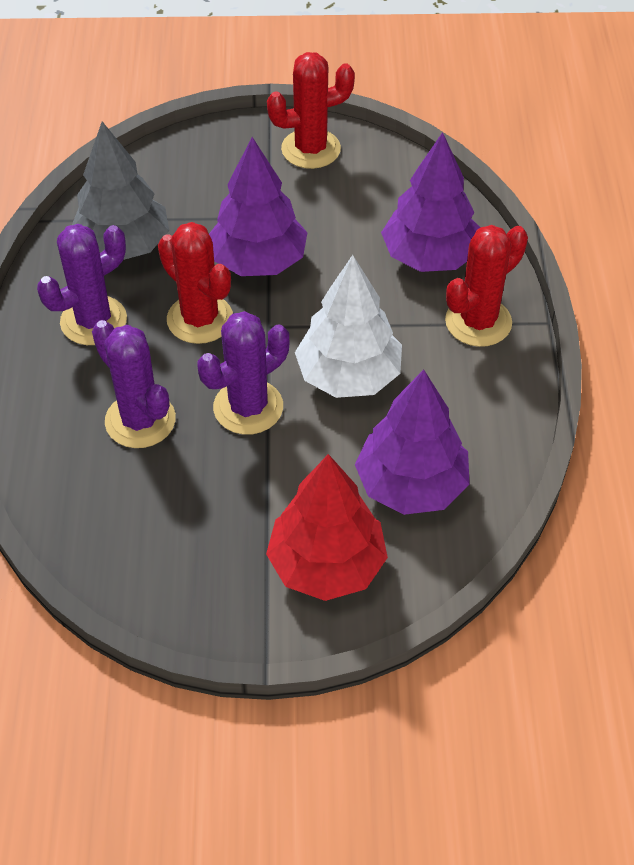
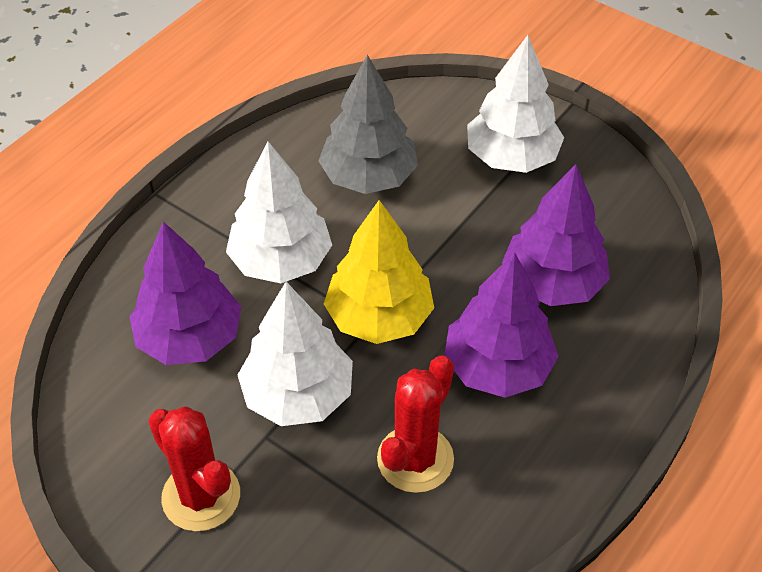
purple cactus: 3 -> 0
red cactus: 3 -> 2
red tree: 1 -> 0
white tree: 1 -> 3
yellow tree: 0 -> 1

